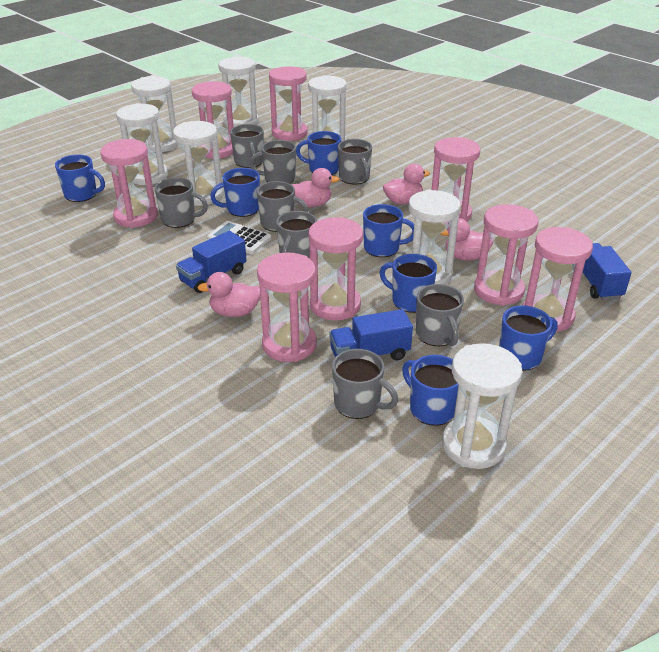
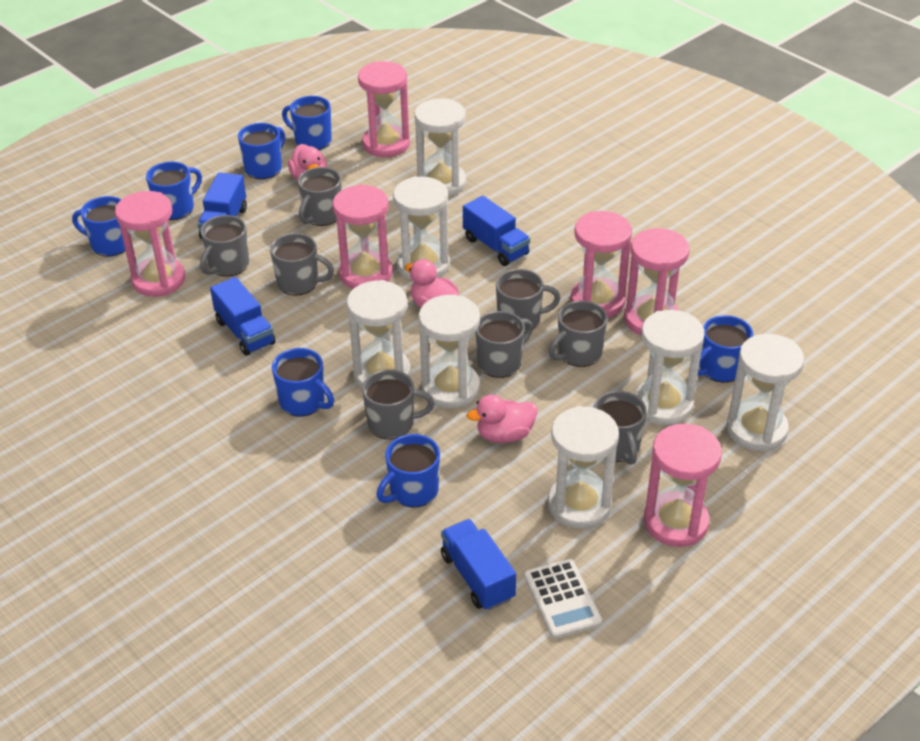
blue truck: 3 -> 4
pink duck: 4 -> 3
pink hourglass: 8 -> 6

